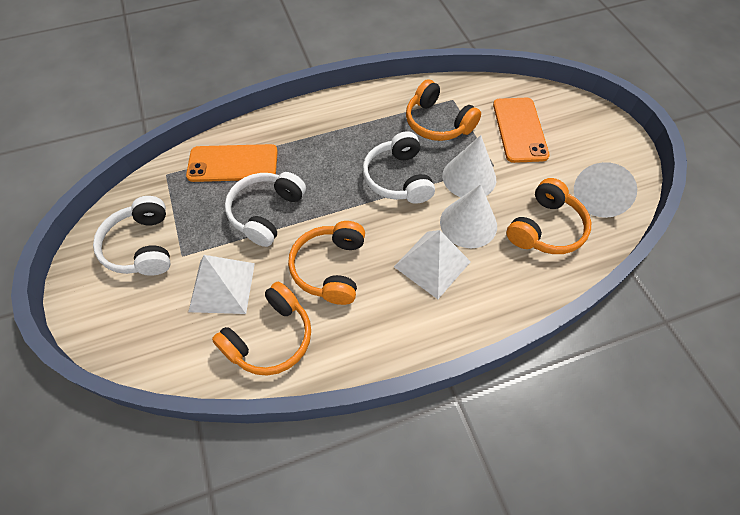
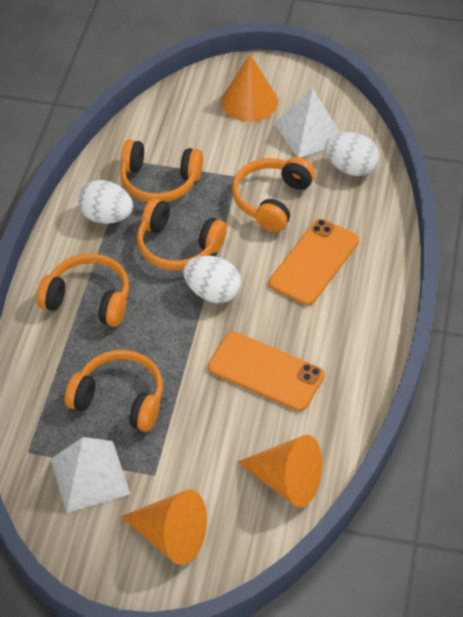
orange cone: 0 -> 3
orange headphones: 4 -> 5
white cone: 3 -> 0
white egg: 0 -> 3
white headphones: 3 -> 0

